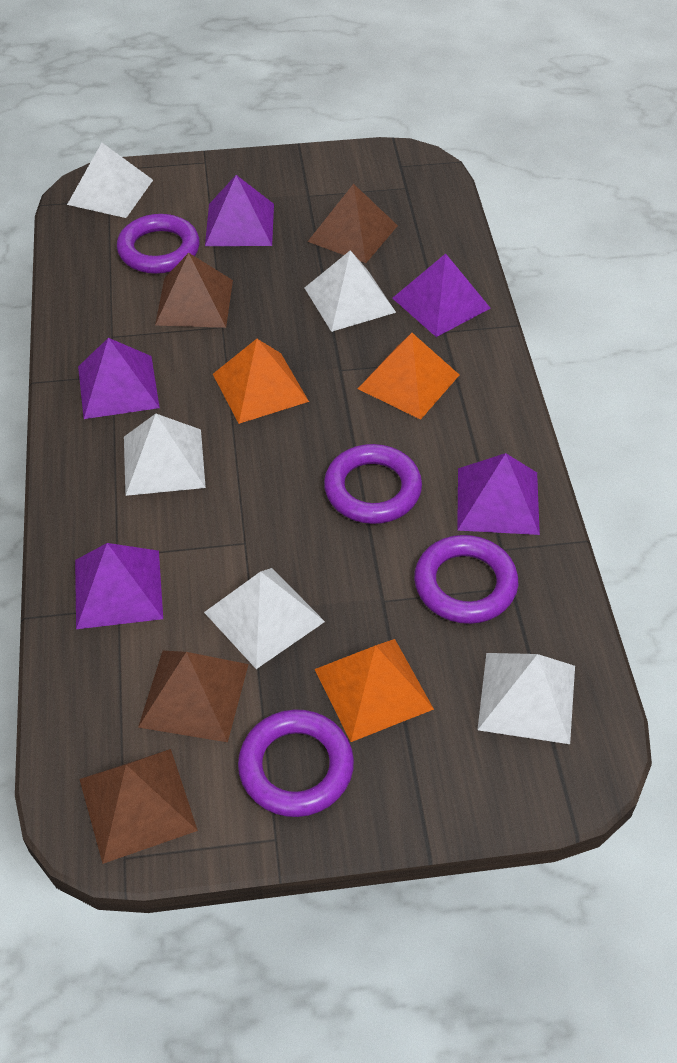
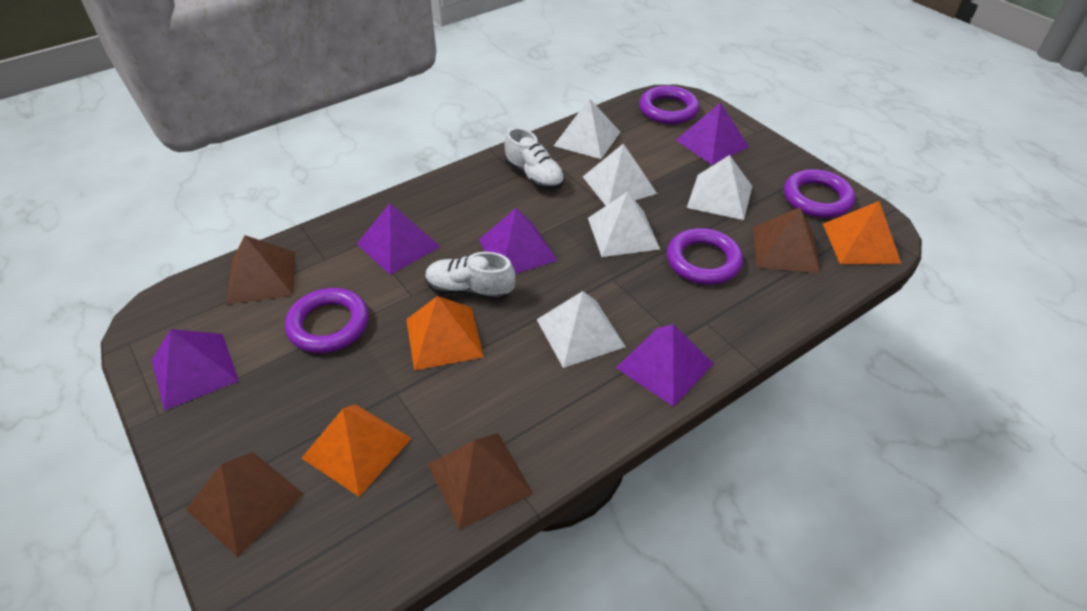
white shoe: 0 -> 2

